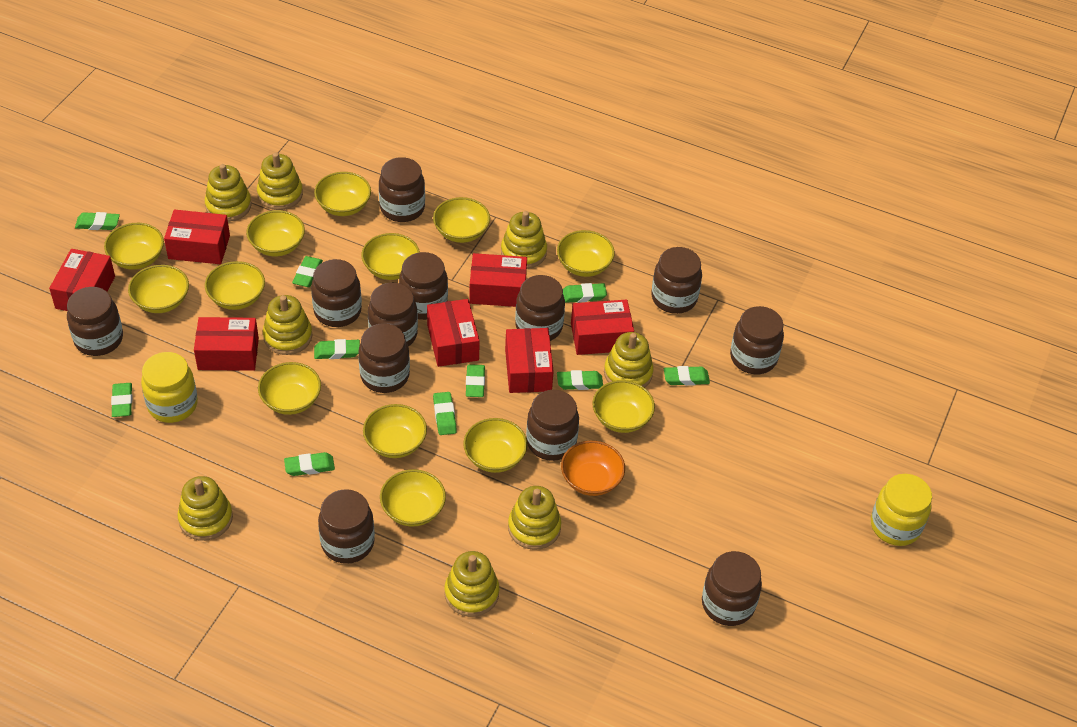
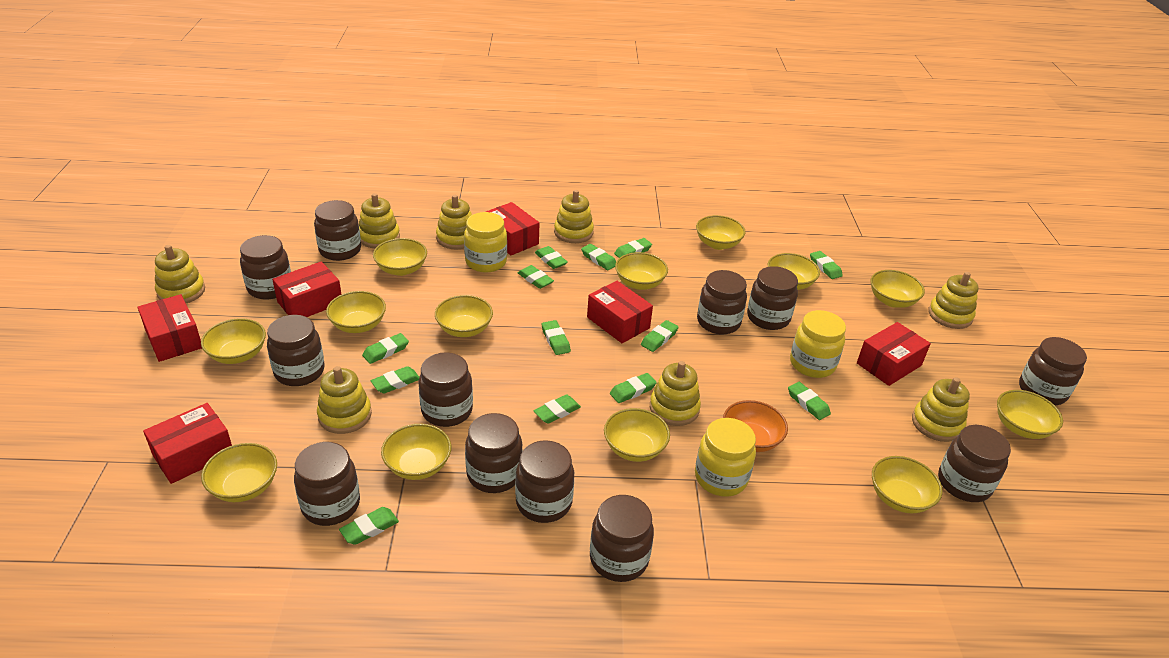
green eraser: 10 -> 13
red box: 7 -> 6
yellow jar: 2 -> 3

